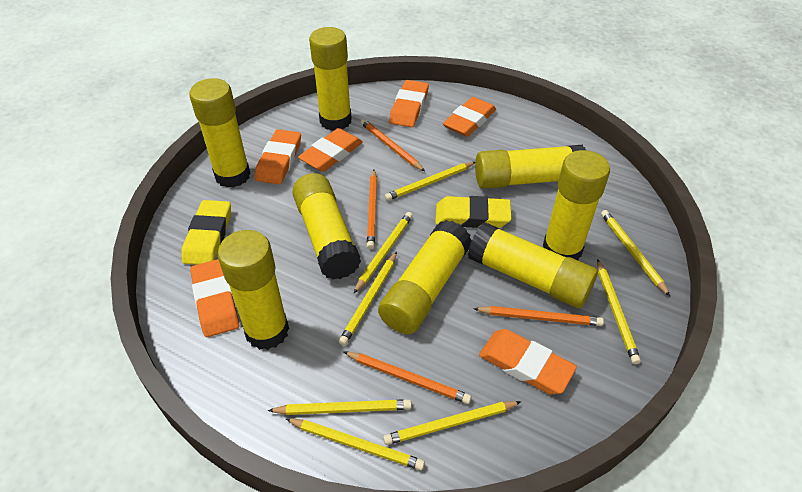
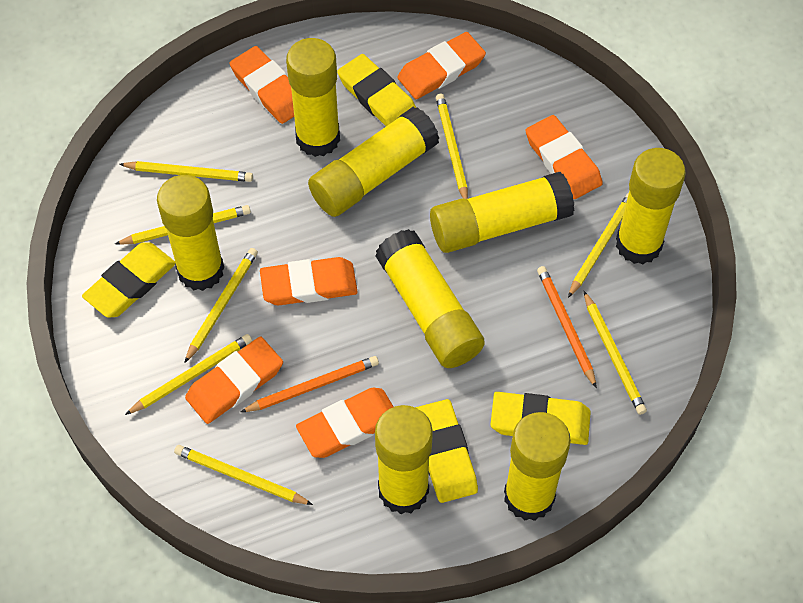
orange pencil: 4 -> 2
yellow eraser: 2 -> 4

